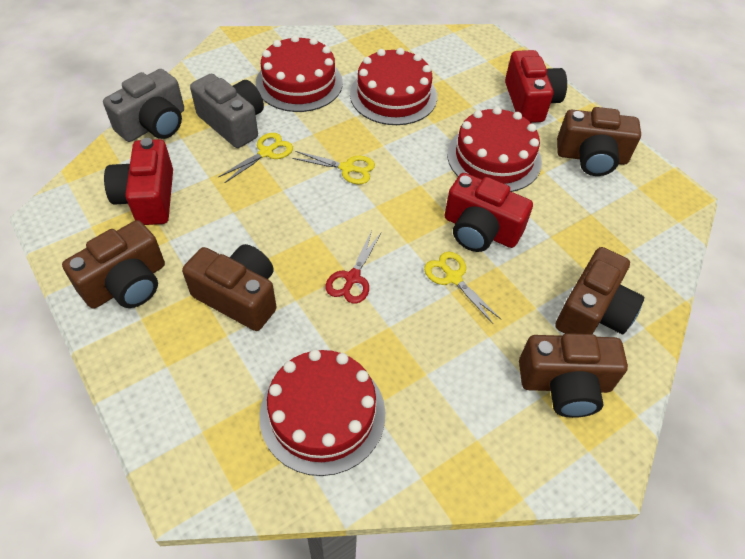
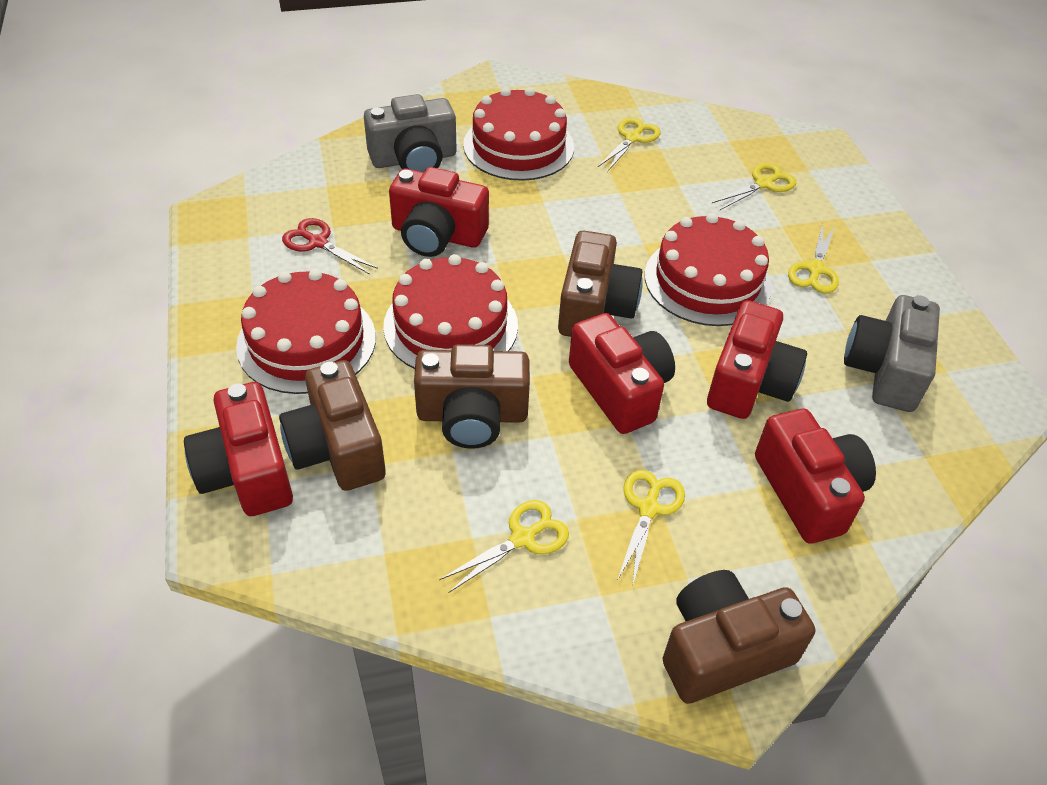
brown camera: 5 -> 4
red camera: 3 -> 5
yellow scissors: 3 -> 5

